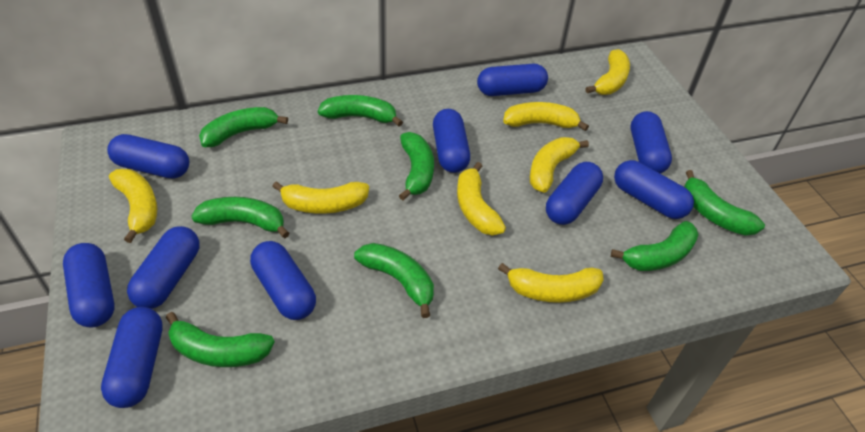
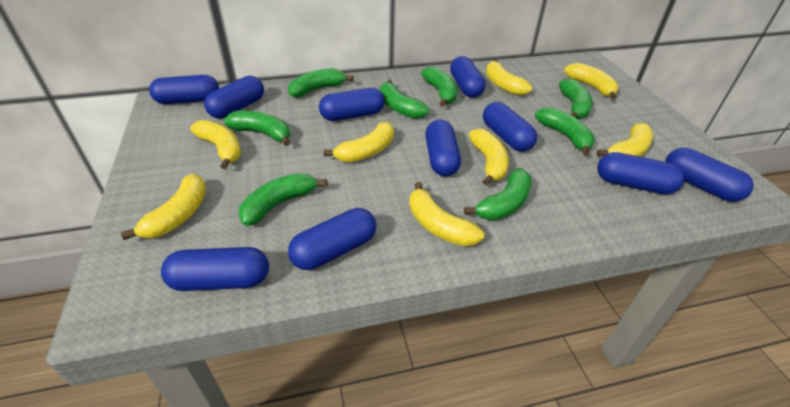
yellow banana: 7 -> 8

